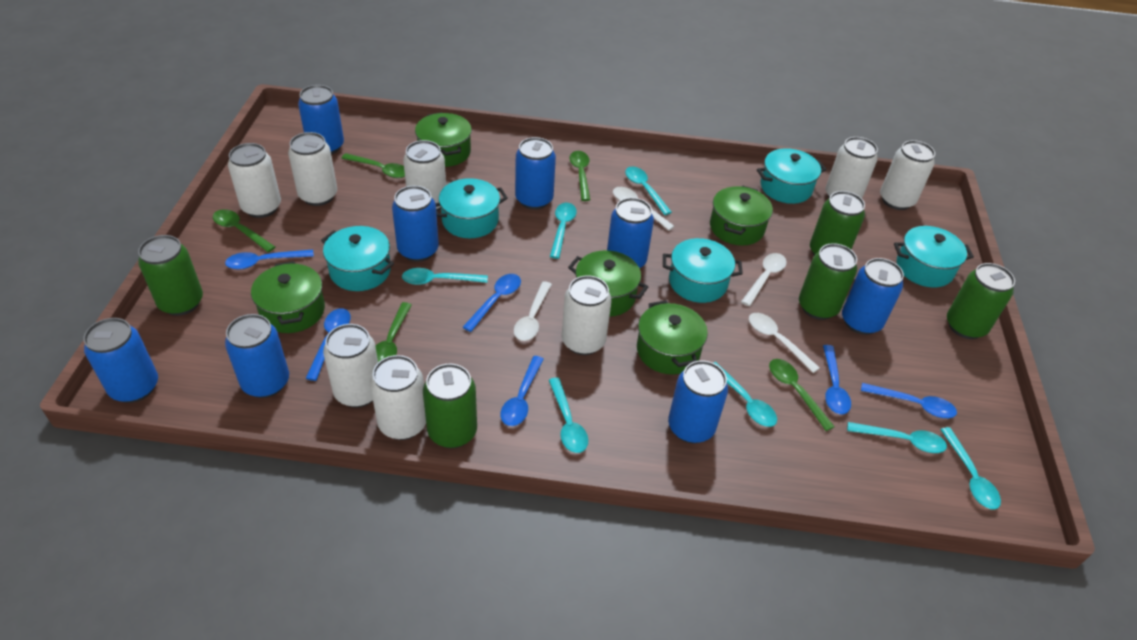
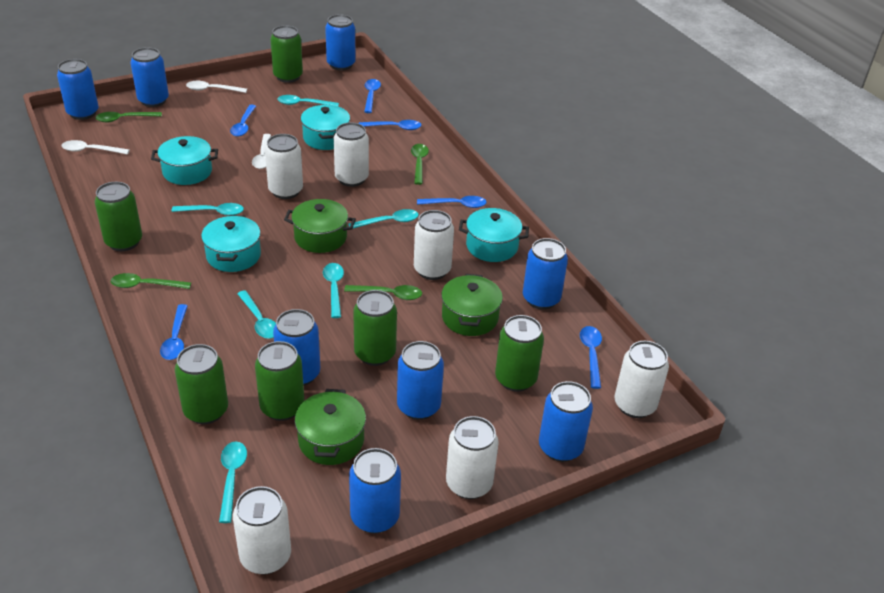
green can: 5 -> 6
green pot: 5 -> 3
green spoon: 5 -> 4
turquoise pot: 5 -> 4
turquoise spoon: 7 -> 6
white can: 8 -> 6
white spoon: 4 -> 3

